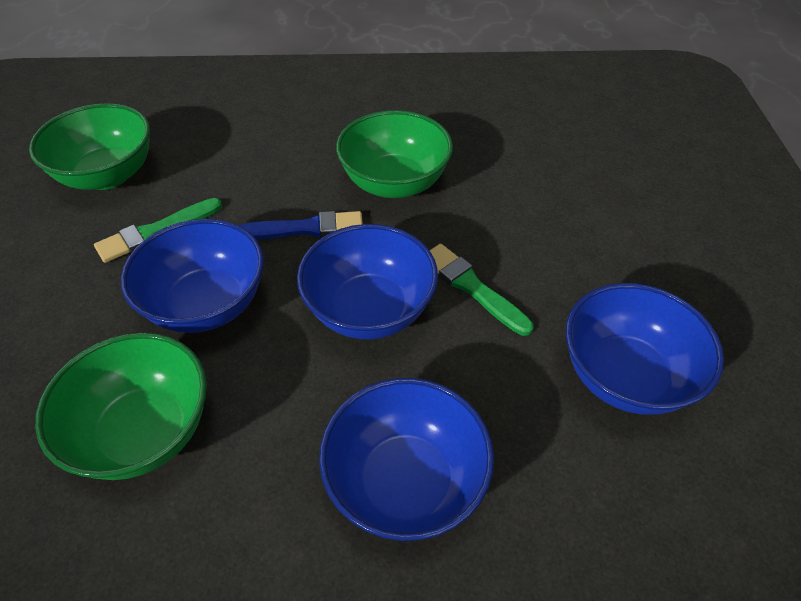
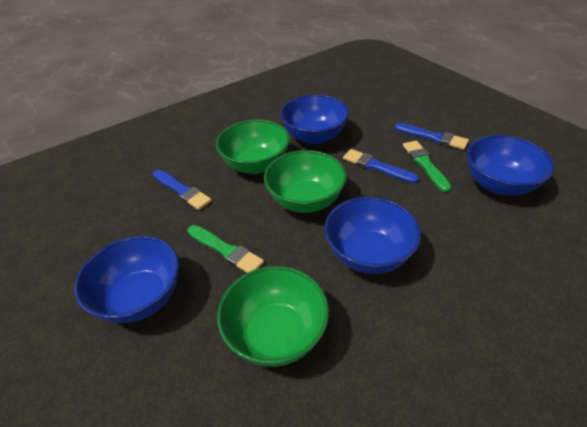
blue brush: 1 -> 3

